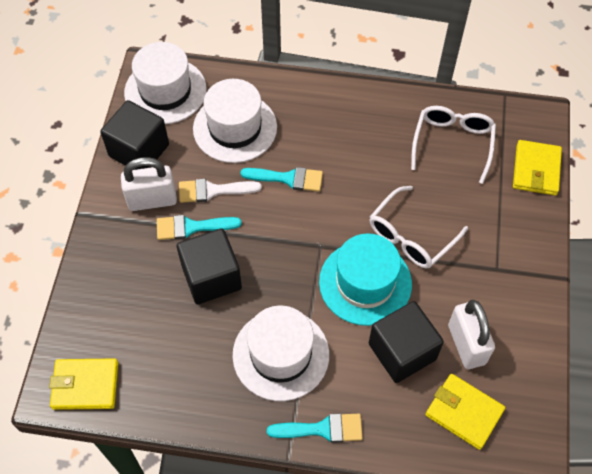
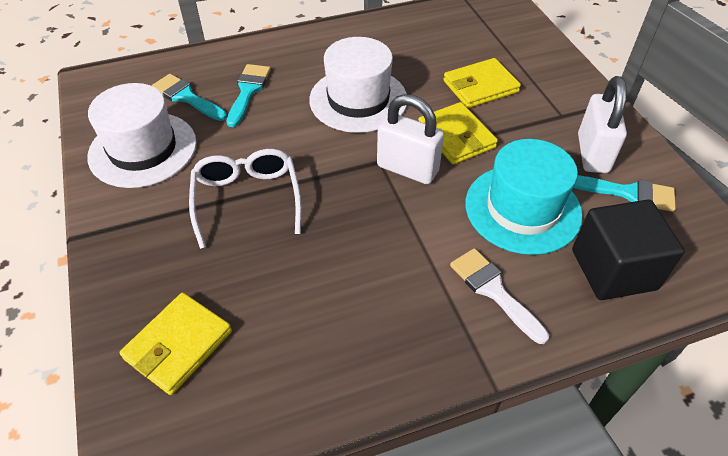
black cube: 3 -> 1
white glasses: 2 -> 1
white hat: 3 -> 2

